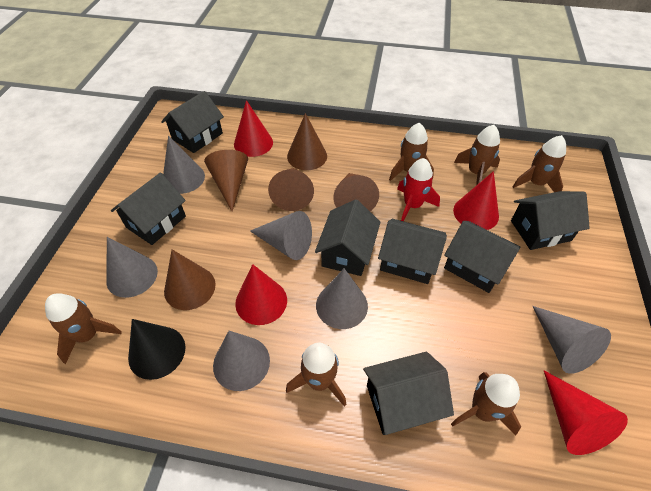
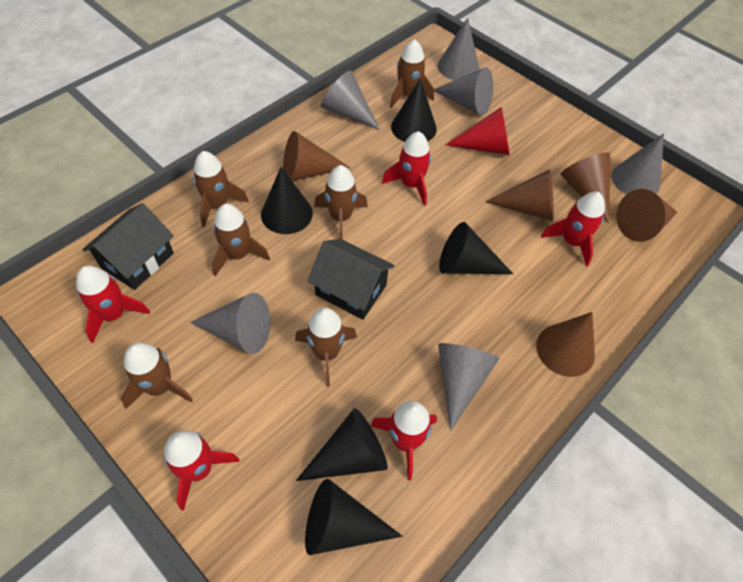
black cone: 1 -> 5
black house: 7 -> 2
red cone: 4 -> 1
red rocket: 1 -> 5

